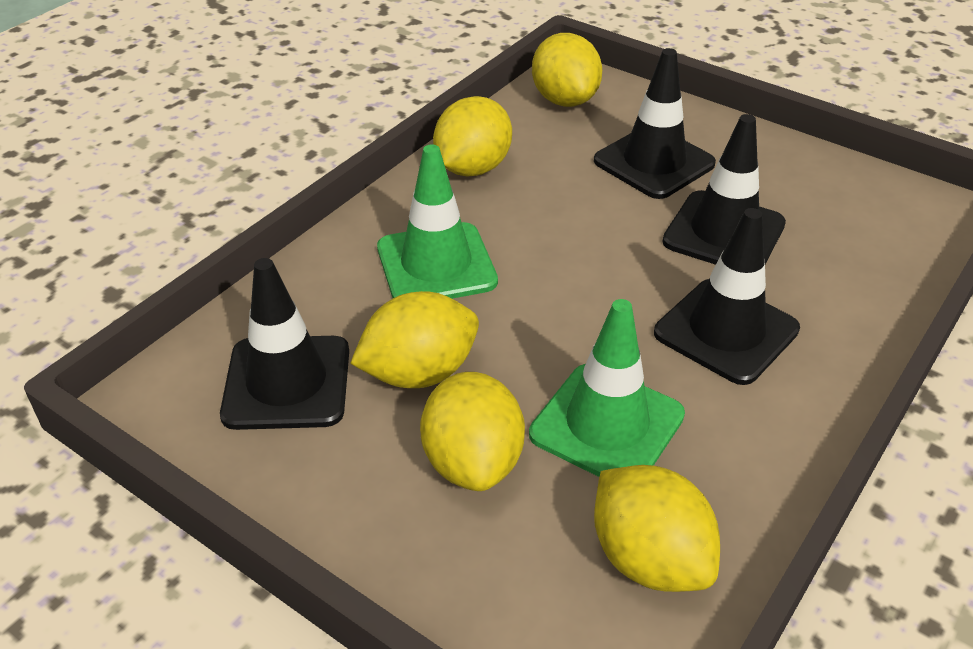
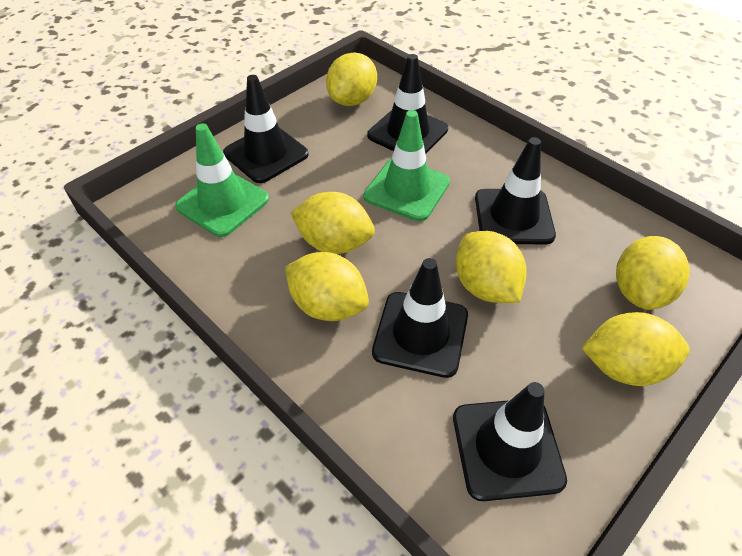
black traffic cone: 4 -> 5
yellow lemon: 5 -> 6

